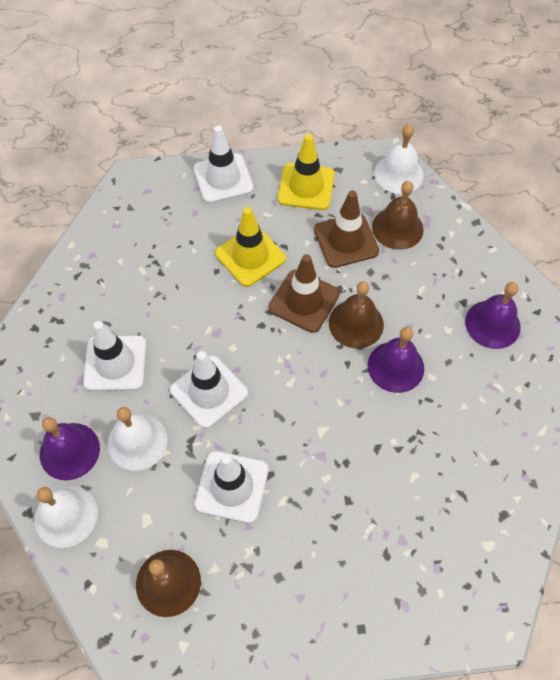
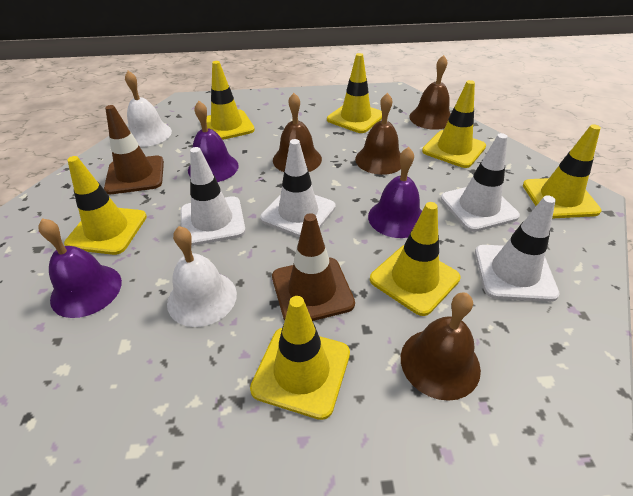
brown bell: 3 -> 4
white bell: 3 -> 2
yellow traffic cone: 2 -> 7

